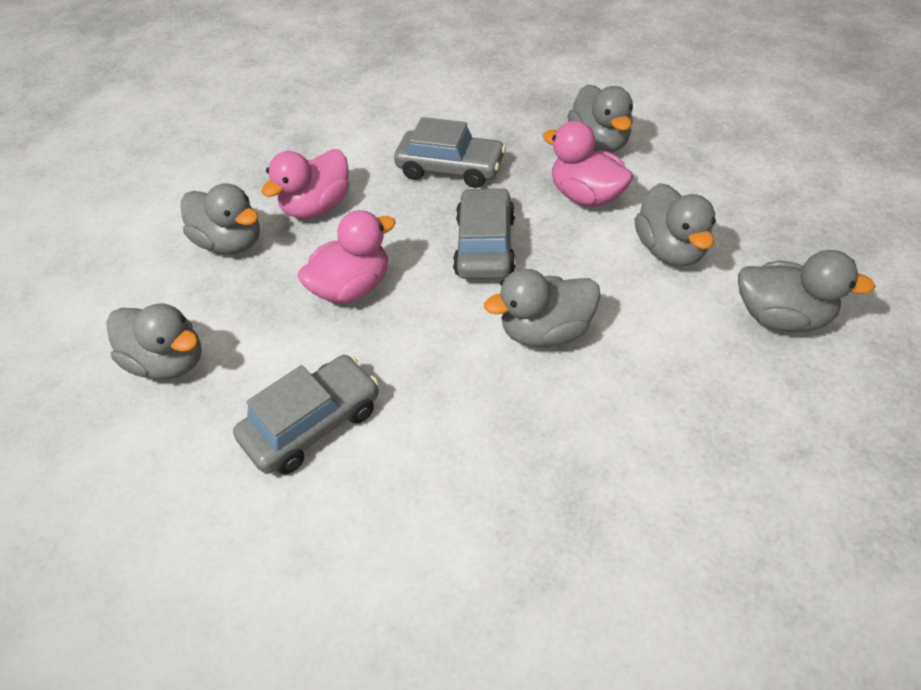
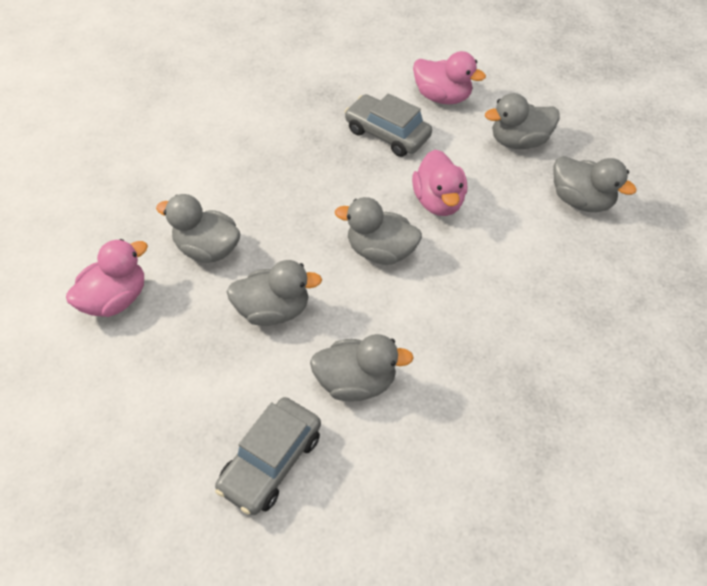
grey car: 3 -> 2

